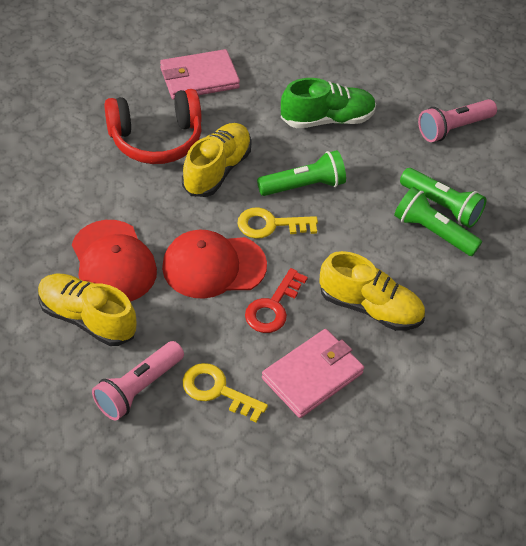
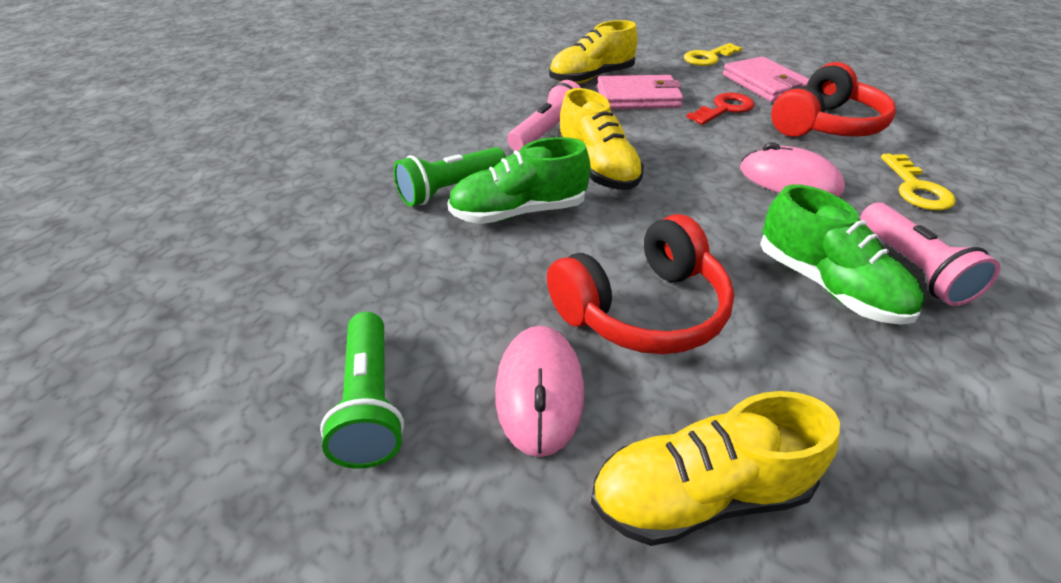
green flashlight: 3 -> 2
green shoe: 1 -> 2
pink mouse: 0 -> 2
red cap: 2 -> 0
red headphones: 1 -> 2

